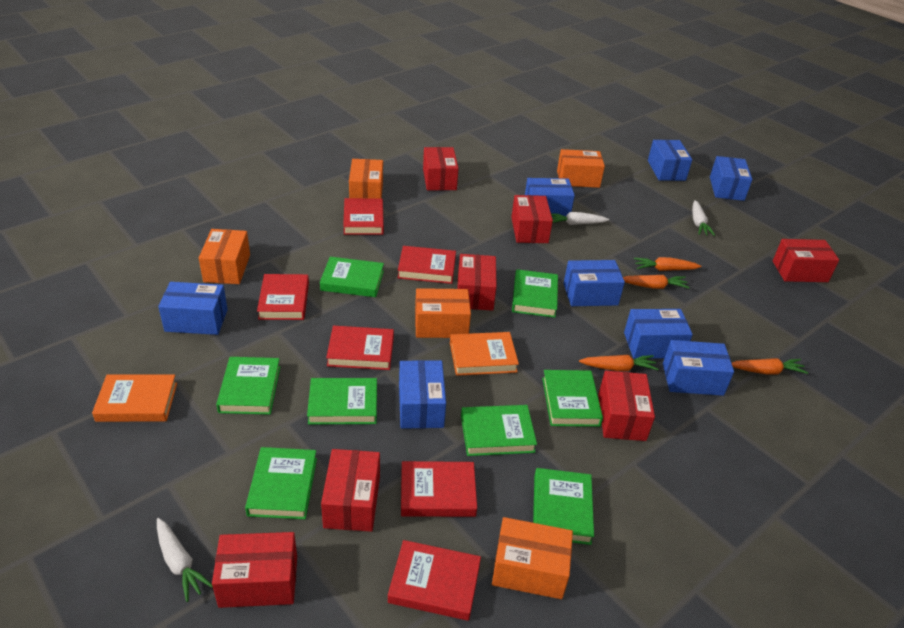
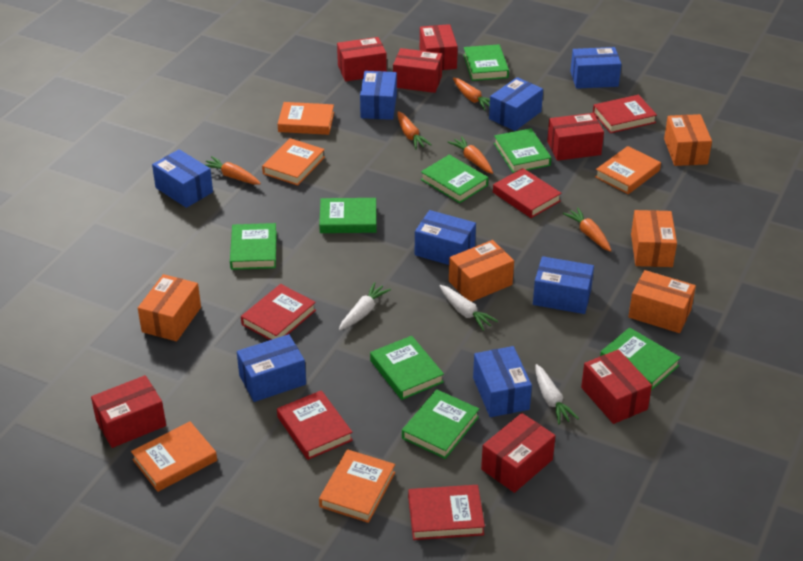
orange book: 2 -> 5
orange carrot: 4 -> 5
red book: 6 -> 5

